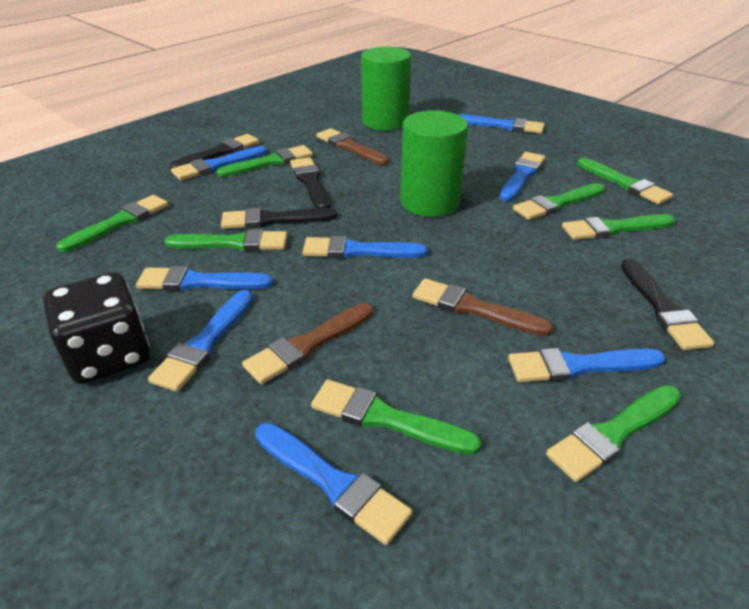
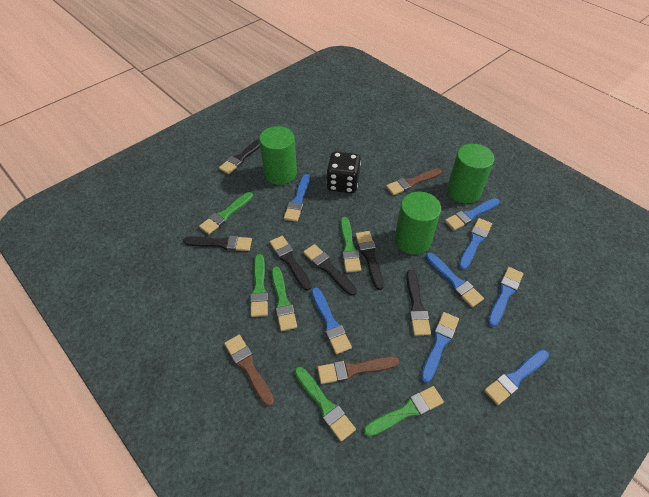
black brush: 4 -> 6
green brush: 8 -> 6
green cylinder: 2 -> 3

